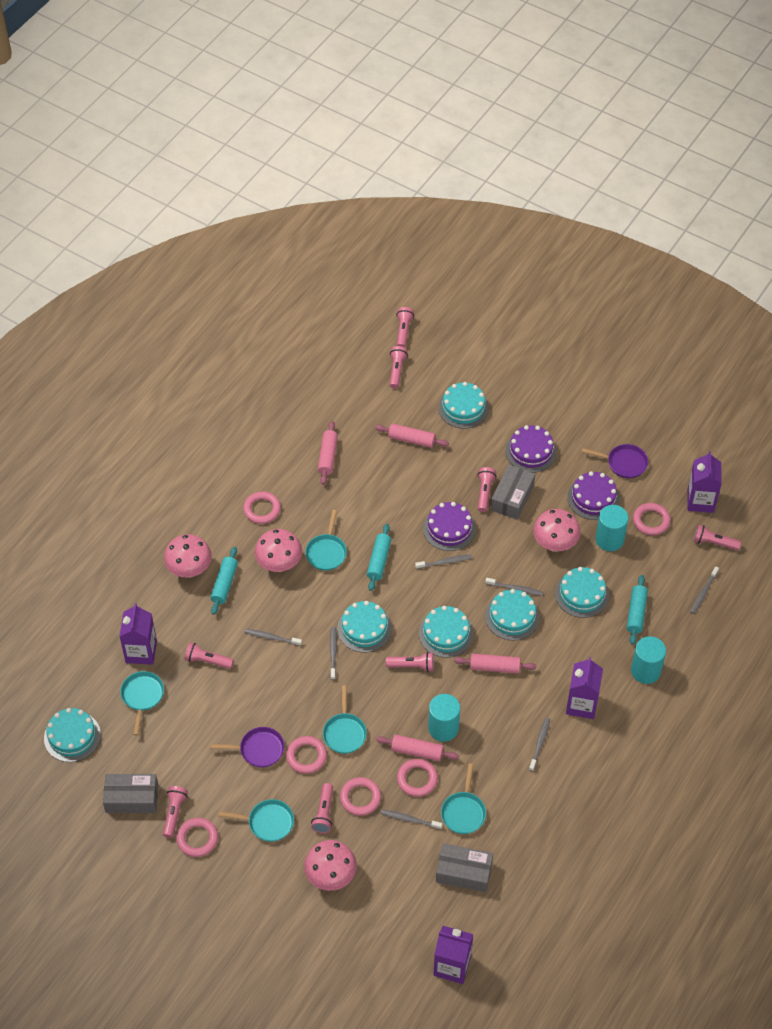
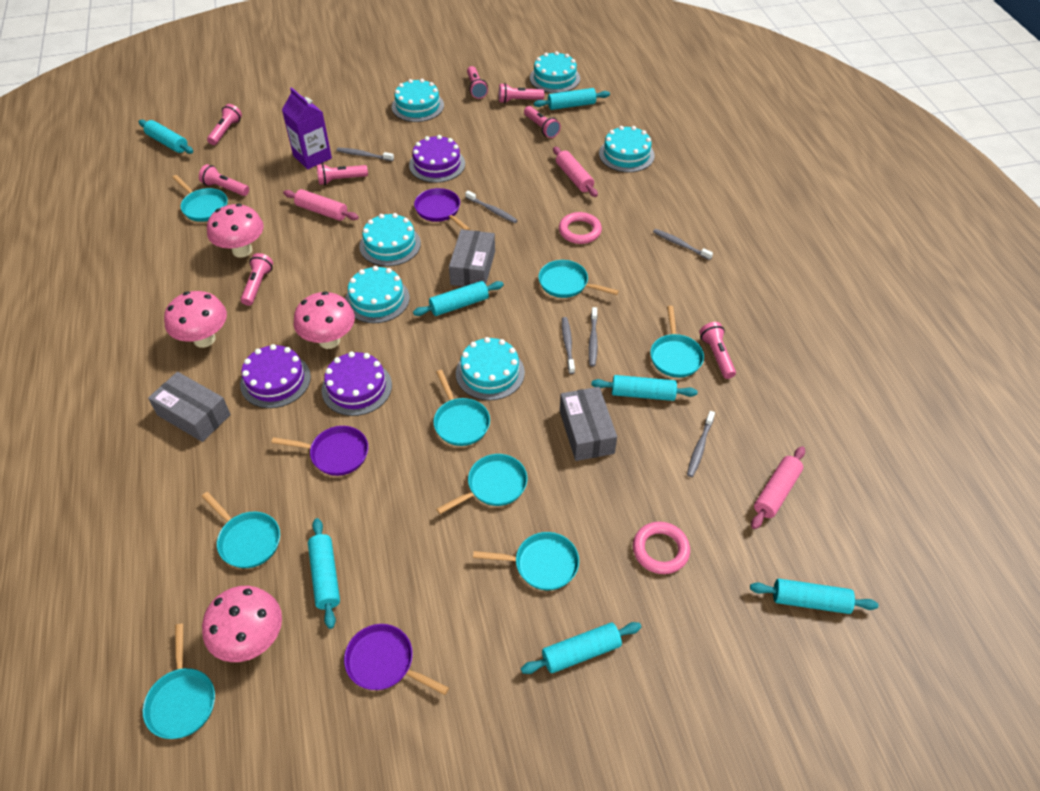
grey toothbrush: 7 -> 6
pink ring: 6 -> 2
pink rolling pin: 4 -> 3
purple carton: 4 -> 1
purple pan: 2 -> 3
turquoise cylinder: 3 -> 0
turquoise pan: 5 -> 8
turquoise rolling pin: 3 -> 7

